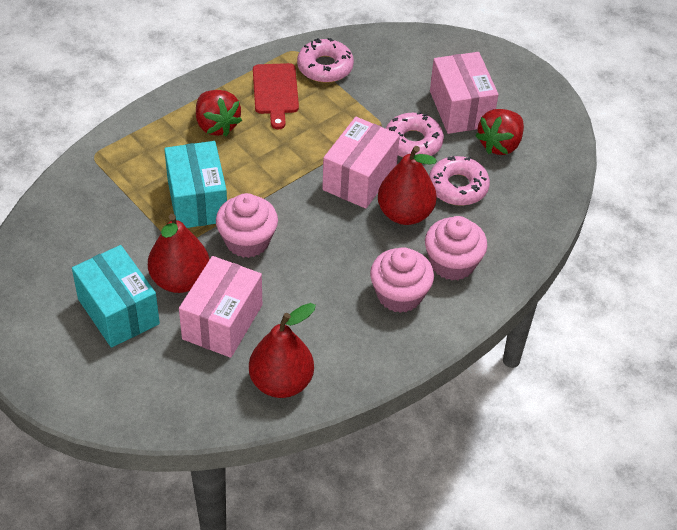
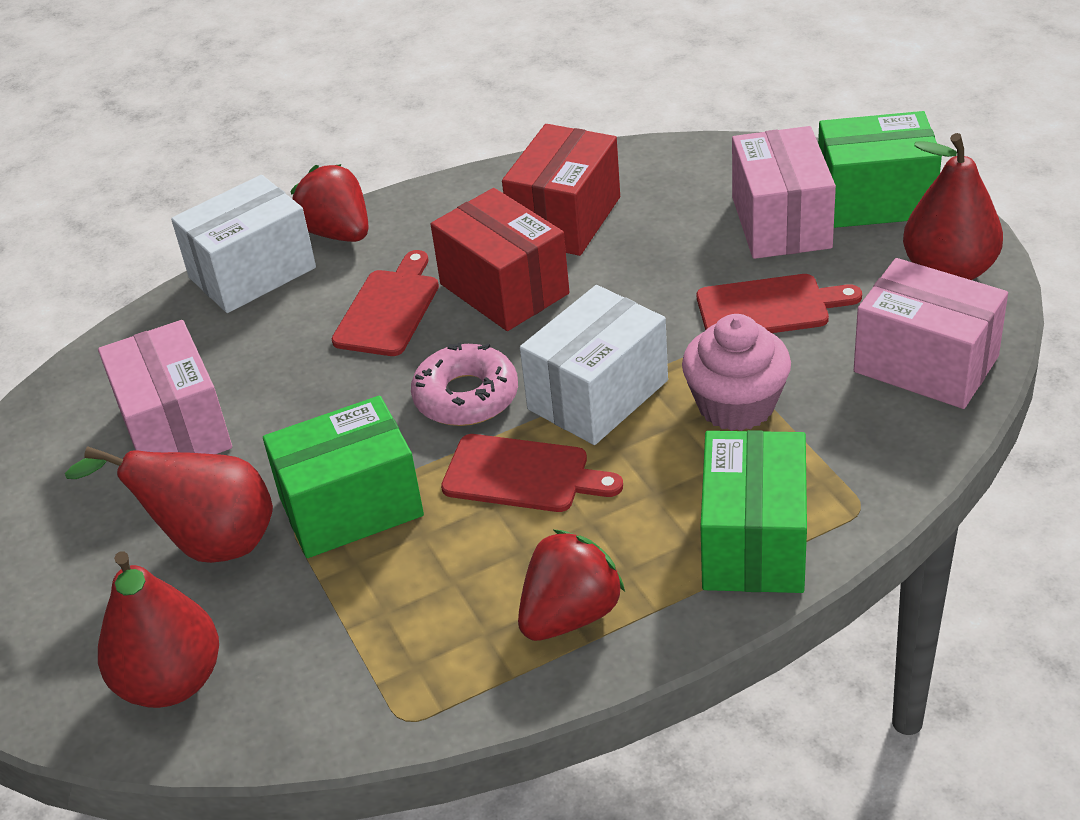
green box: 0 -> 3
pink cupcake: 3 -> 1
pink donut: 3 -> 1
red box: 0 -> 2
red cutting board: 1 -> 3
turquoise box: 2 -> 0
white box: 0 -> 2

